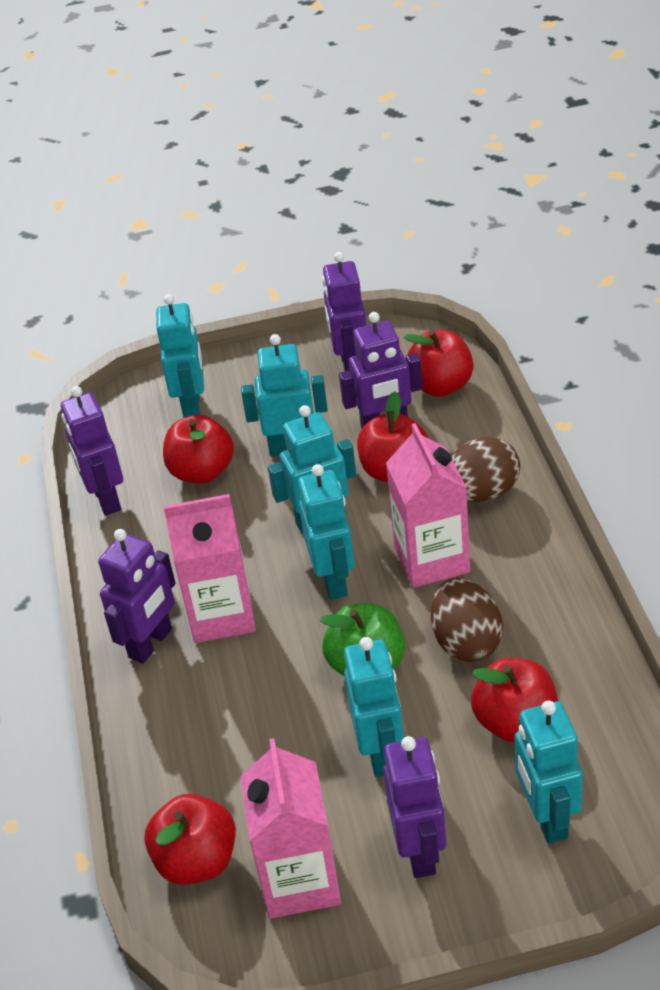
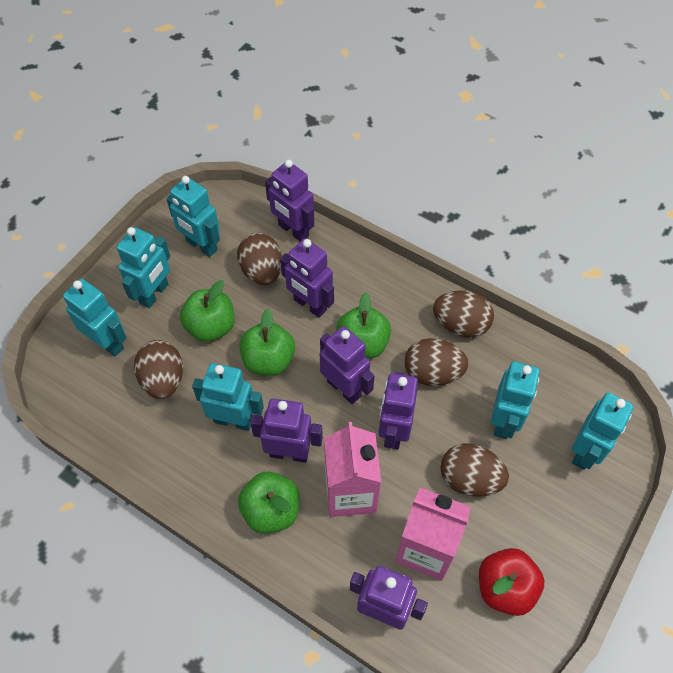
brown egg: 2 -> 5
green apple: 1 -> 4
pink carton: 3 -> 2
purple robot: 5 -> 6
red apple: 5 -> 1

